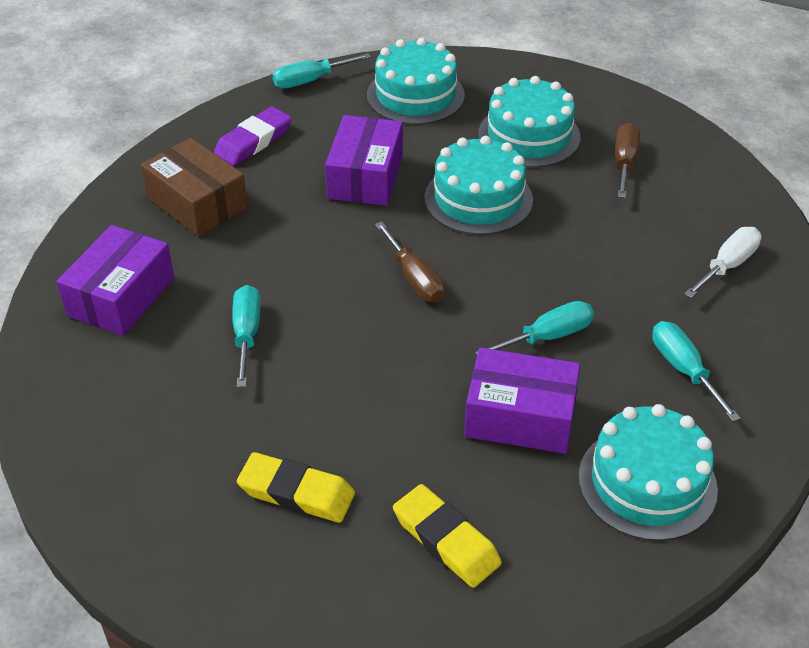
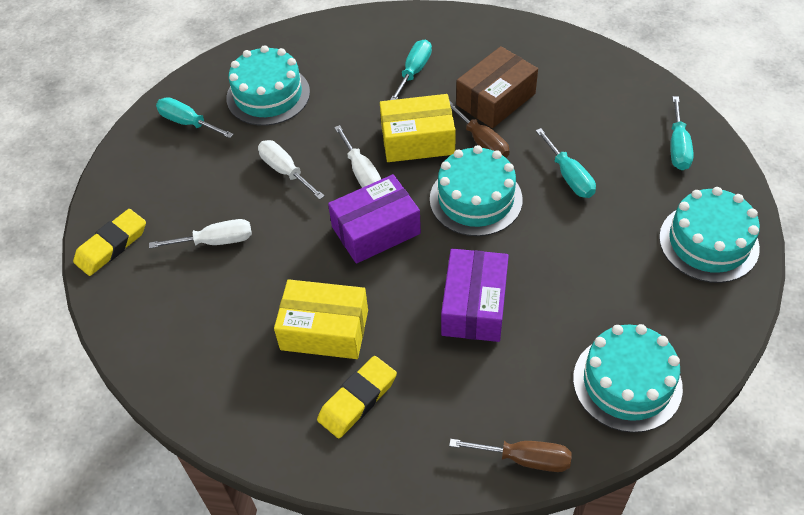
purple box: 3 -> 2
purple eraser: 1 -> 0
white screwdriver: 1 -> 3
yellow box: 0 -> 2

